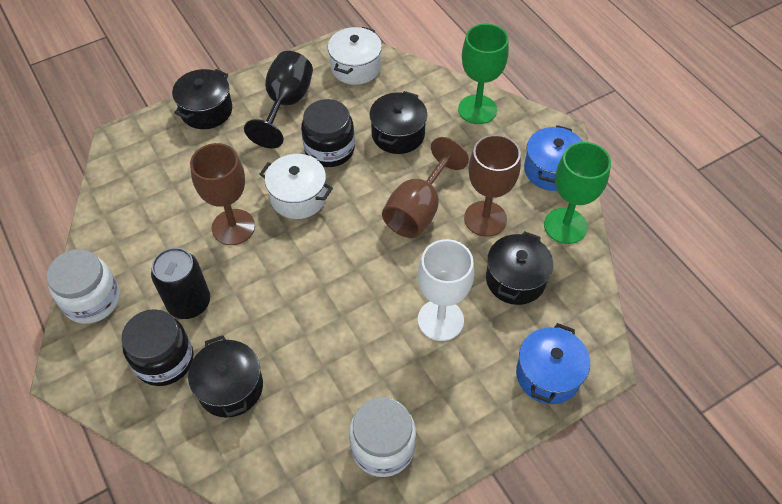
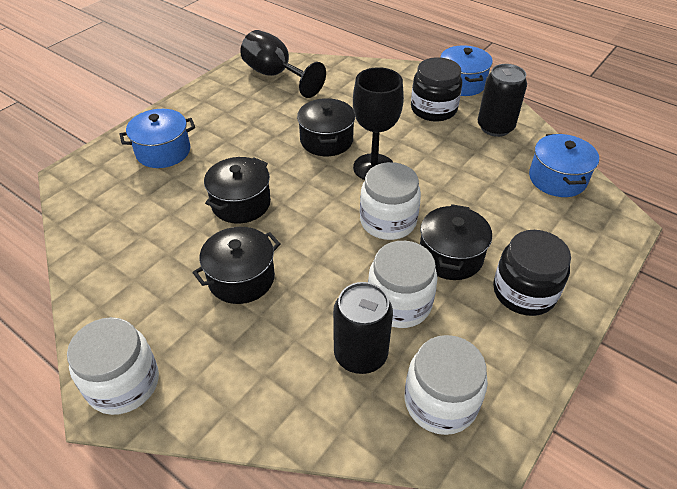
black can: 1 -> 2
black goblet: 1 -> 2
blue pot: 2 -> 3
brown goblet: 3 -> 0
green goblet: 2 -> 0
white goblet: 1 -> 0
white jar: 2 -> 4
white pot: 2 -> 0

